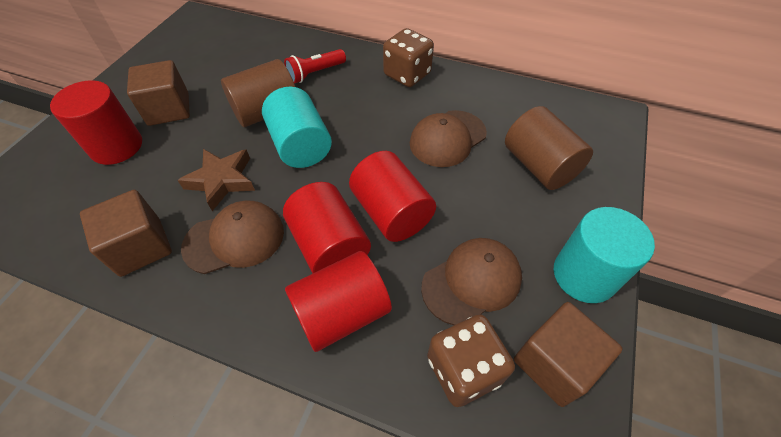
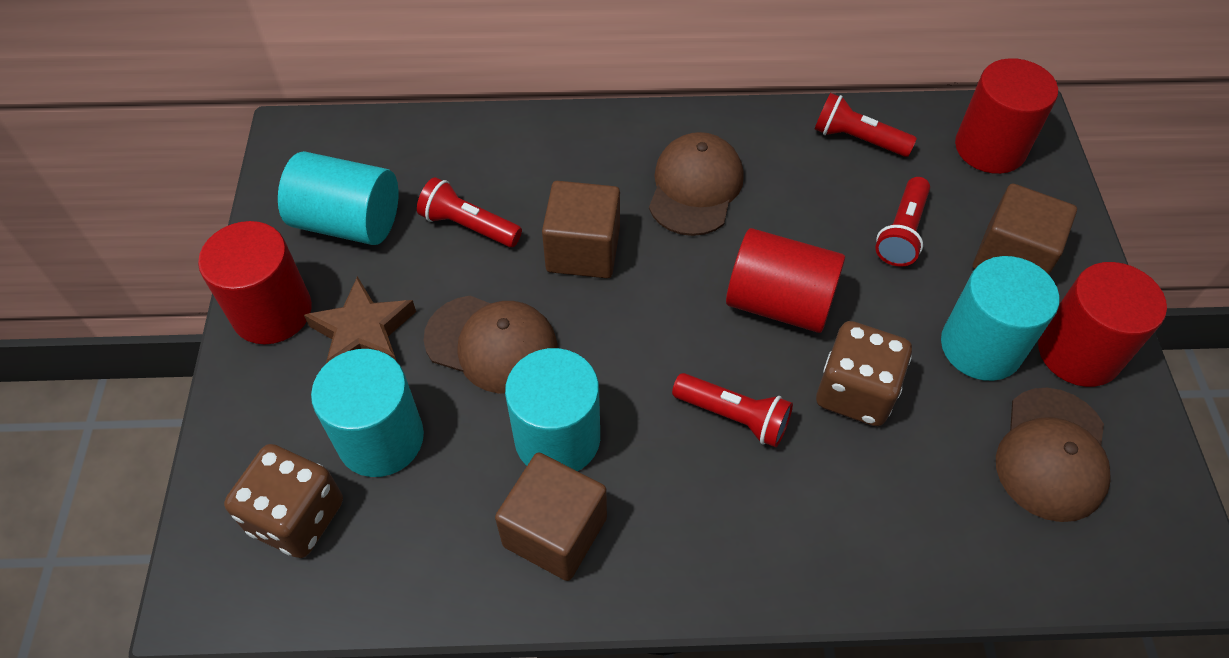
brown cylinder: 2 -> 0
red flashlight: 1 -> 4
turquoise cylinder: 2 -> 4

